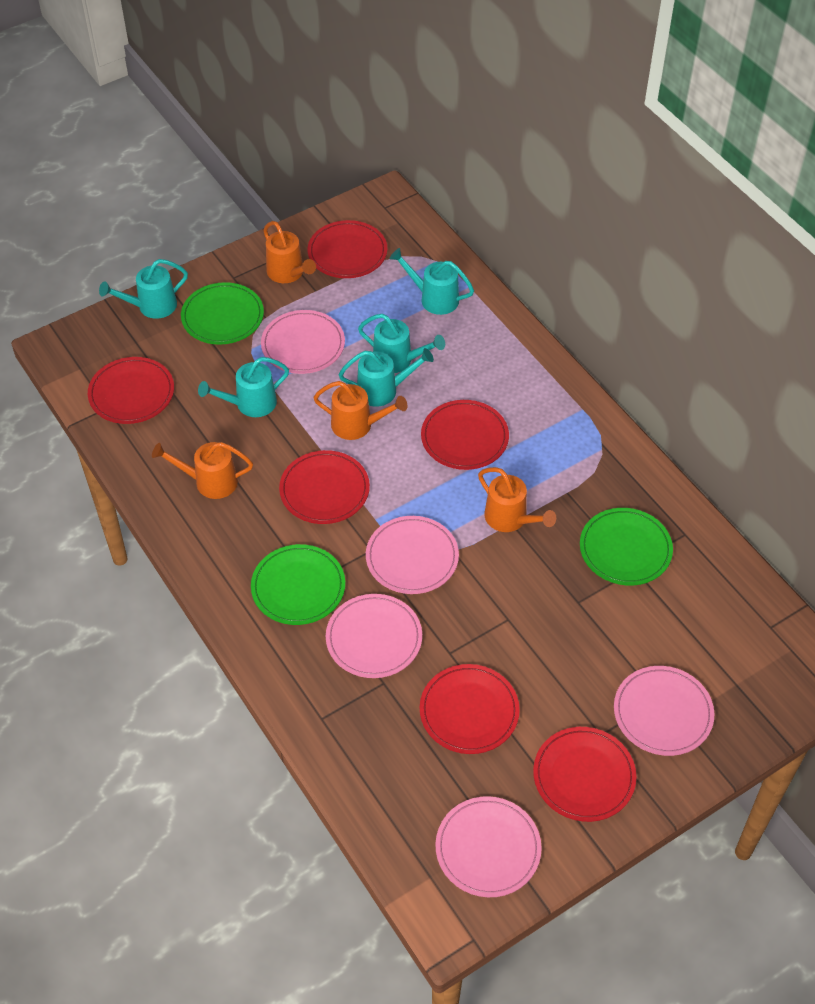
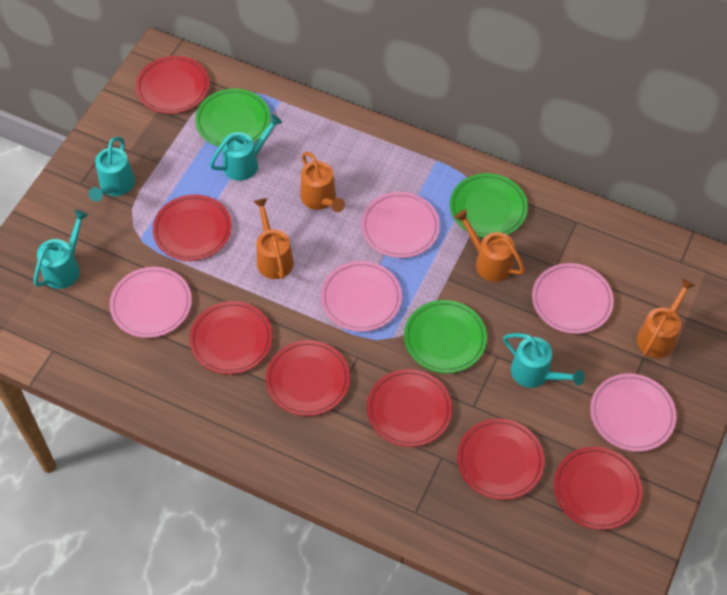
red plate: 6 -> 7
turquoise watering can: 5 -> 4

